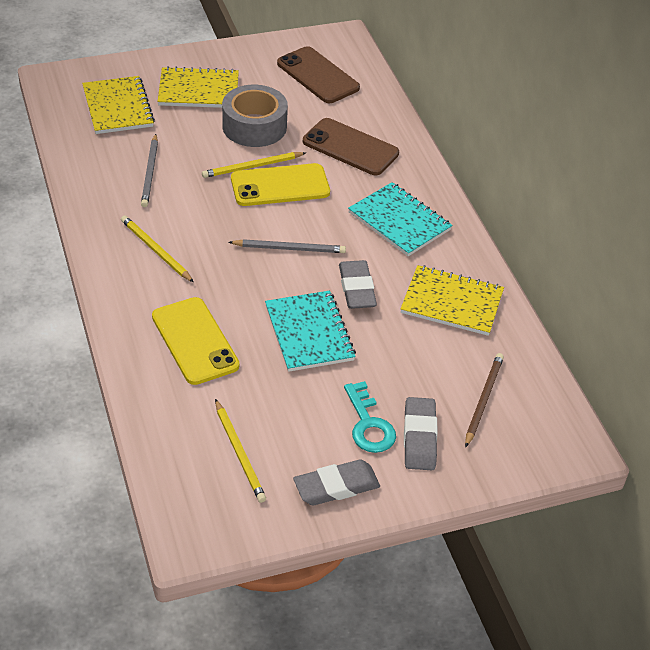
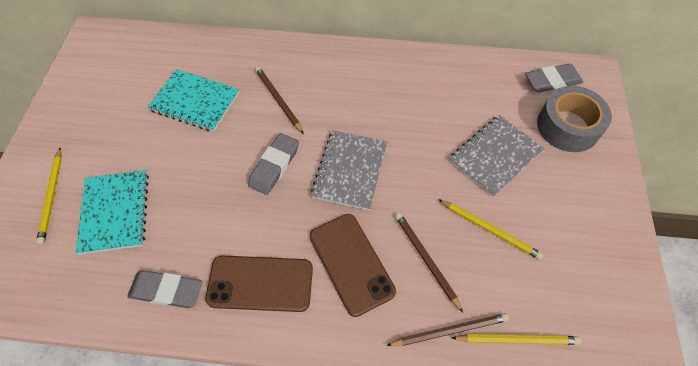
brown pencil: 1 -> 3
grey notebook: 0 -> 2
grey pencil: 2 -> 0
turquoise key: 1 -> 0
yellow notebook: 3 -> 0
yellow phone: 2 -> 0

